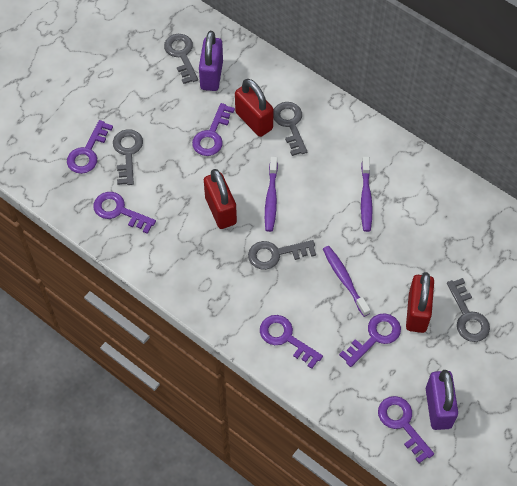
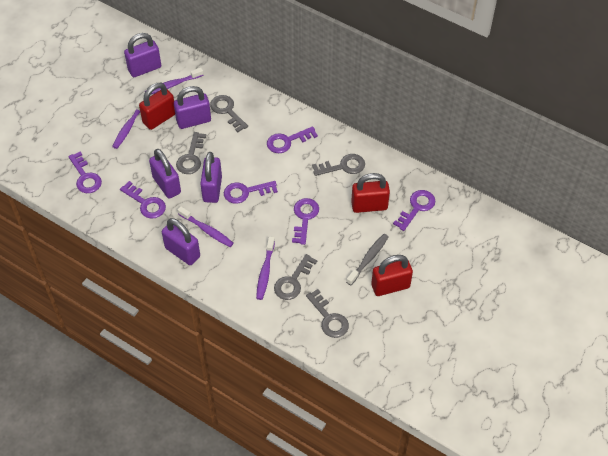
grey toothbrush: 0 -> 1
purple padlock: 2 -> 5
purple toothbrush: 3 -> 4

